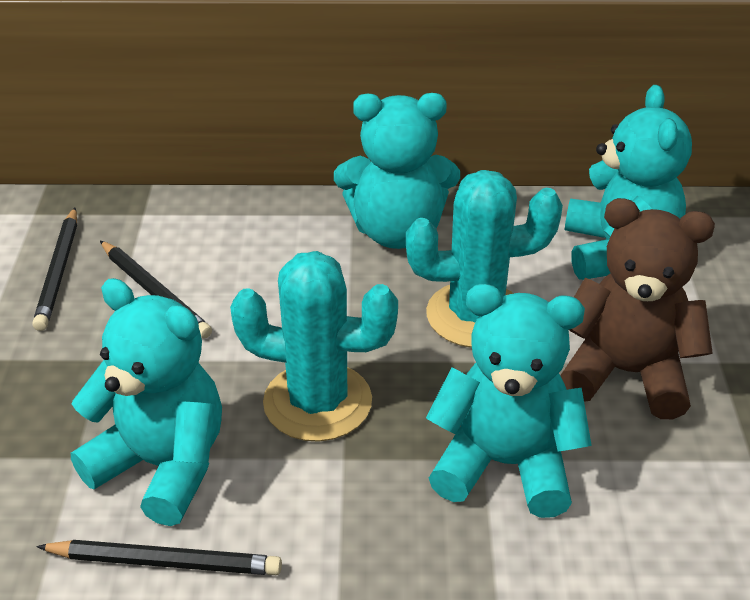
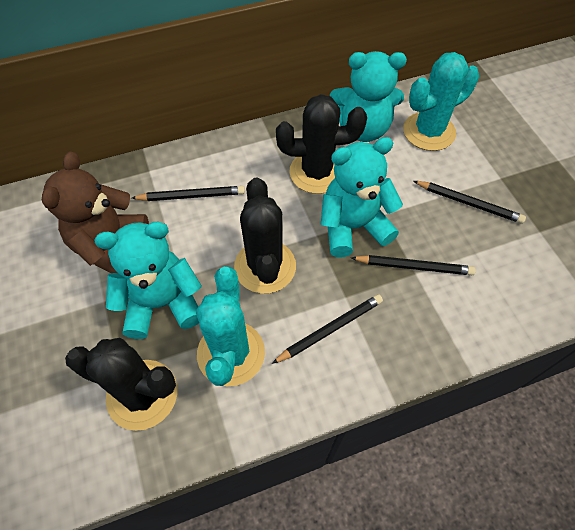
black cactus: 0 -> 3
black pencil: 3 -> 4
turquoise teddy bear: 4 -> 3

